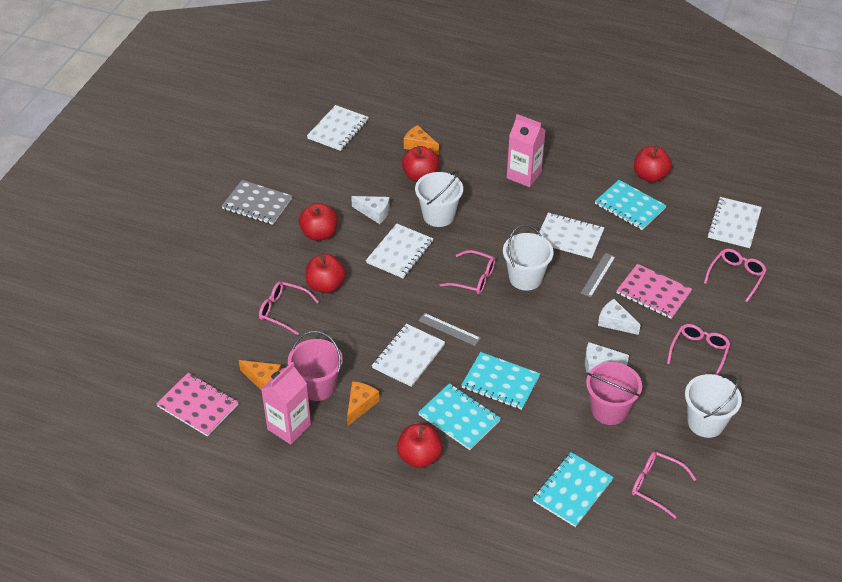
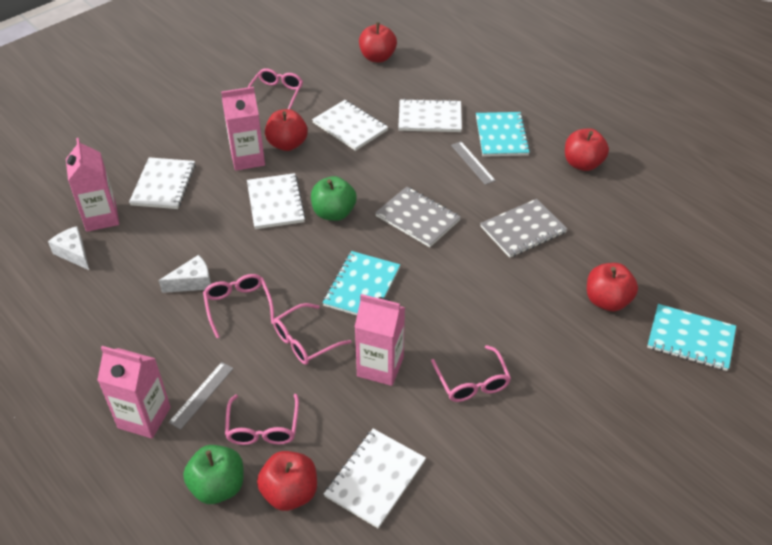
green apple: 0 -> 2
grey notebook: 1 -> 2
orange cheese: 3 -> 0
pink bucket: 2 -> 0
pink carton: 2 -> 4
pink notebook: 2 -> 0
turquoise notebook: 4 -> 3
white bucket: 3 -> 0
white cheese: 3 -> 2

